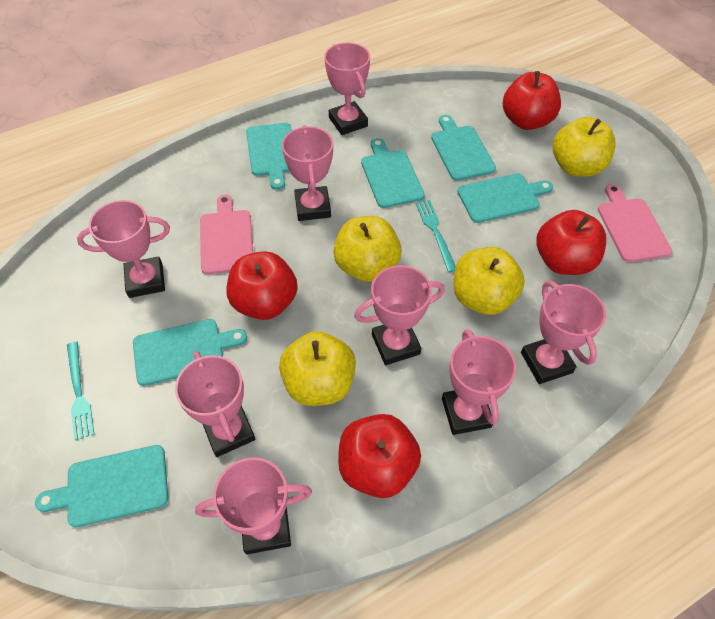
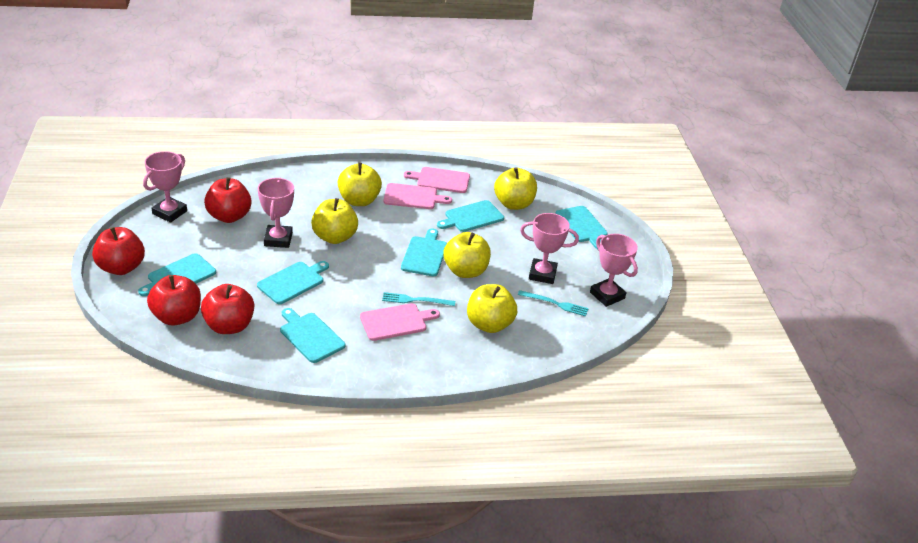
pink cutting board: 2 -> 3
pink trophy: 8 -> 4
yellow apple: 4 -> 5

